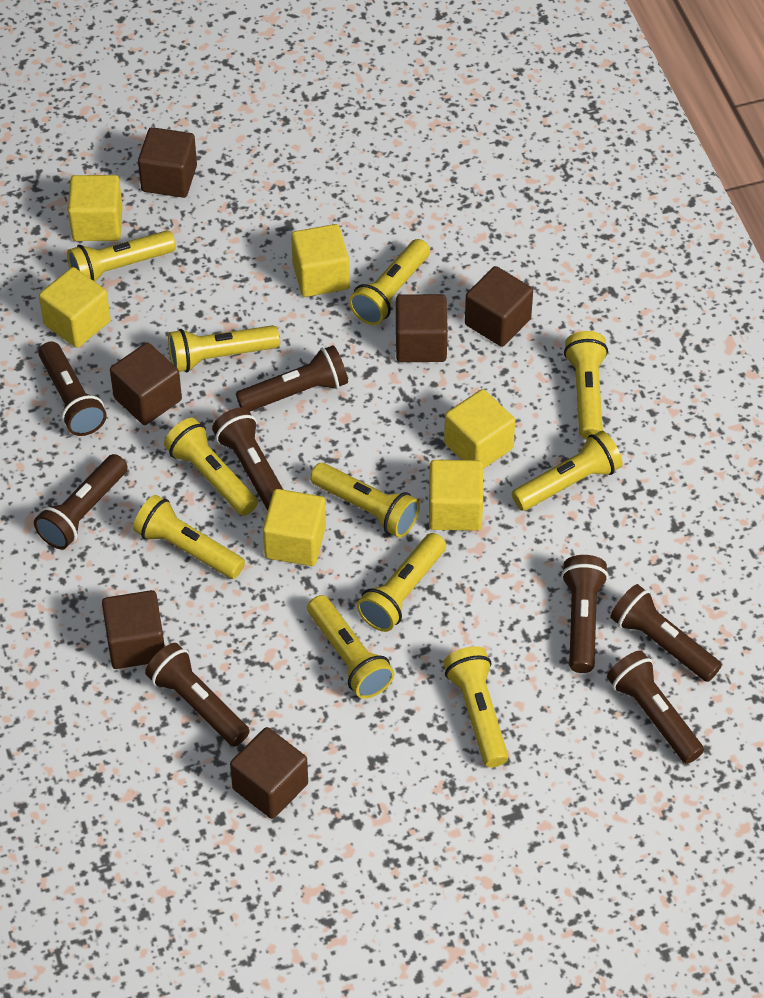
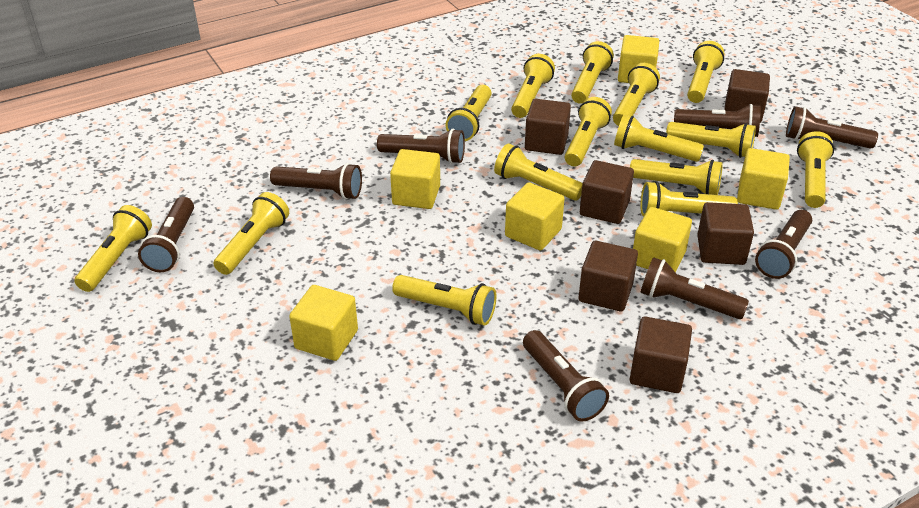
yellow flashlight: 11 -> 15

